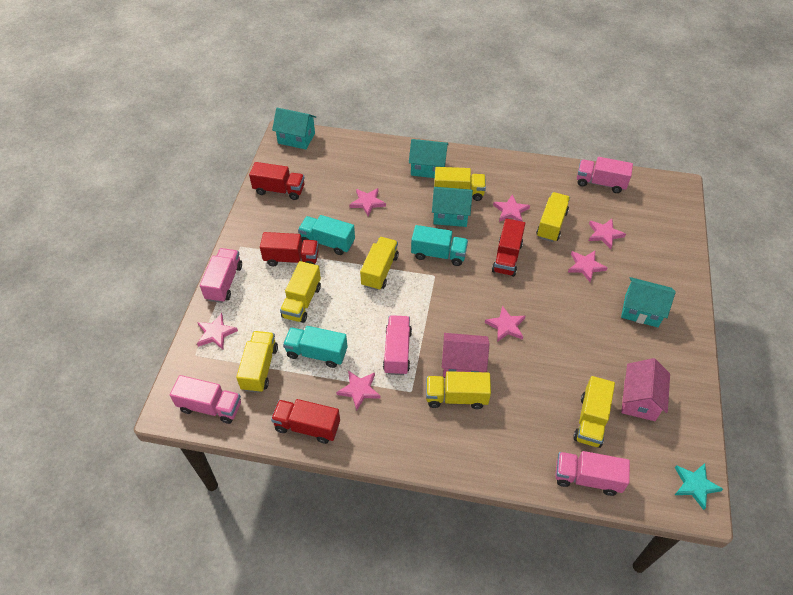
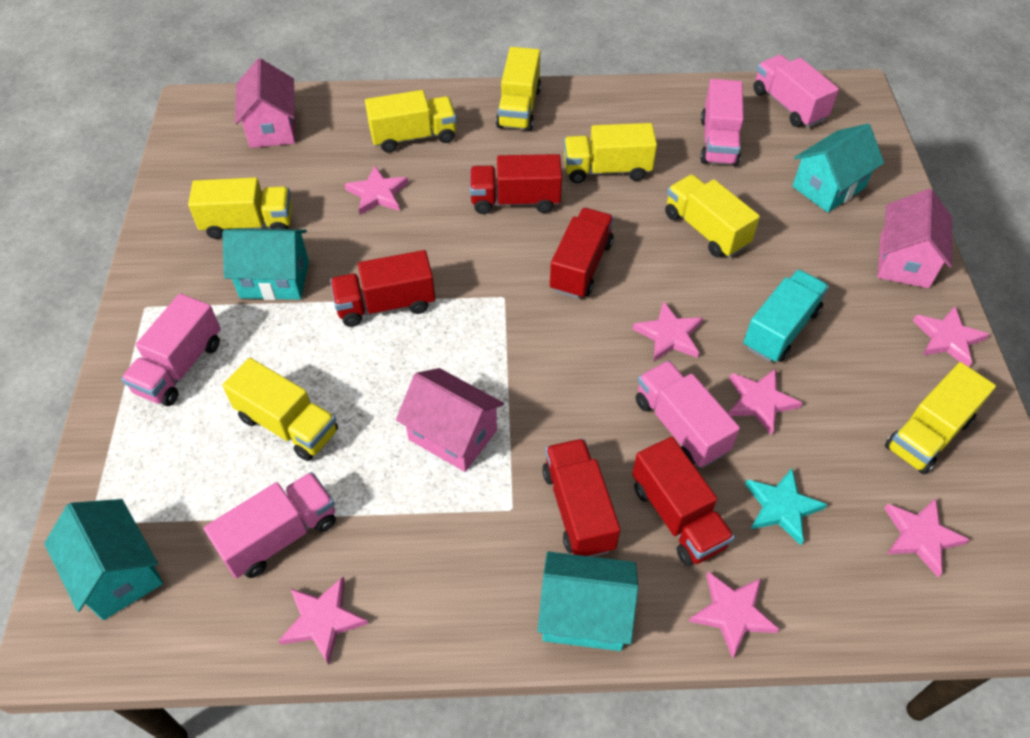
pink house: 2 -> 3
red truck: 4 -> 5
turquoise truck: 3 -> 1

